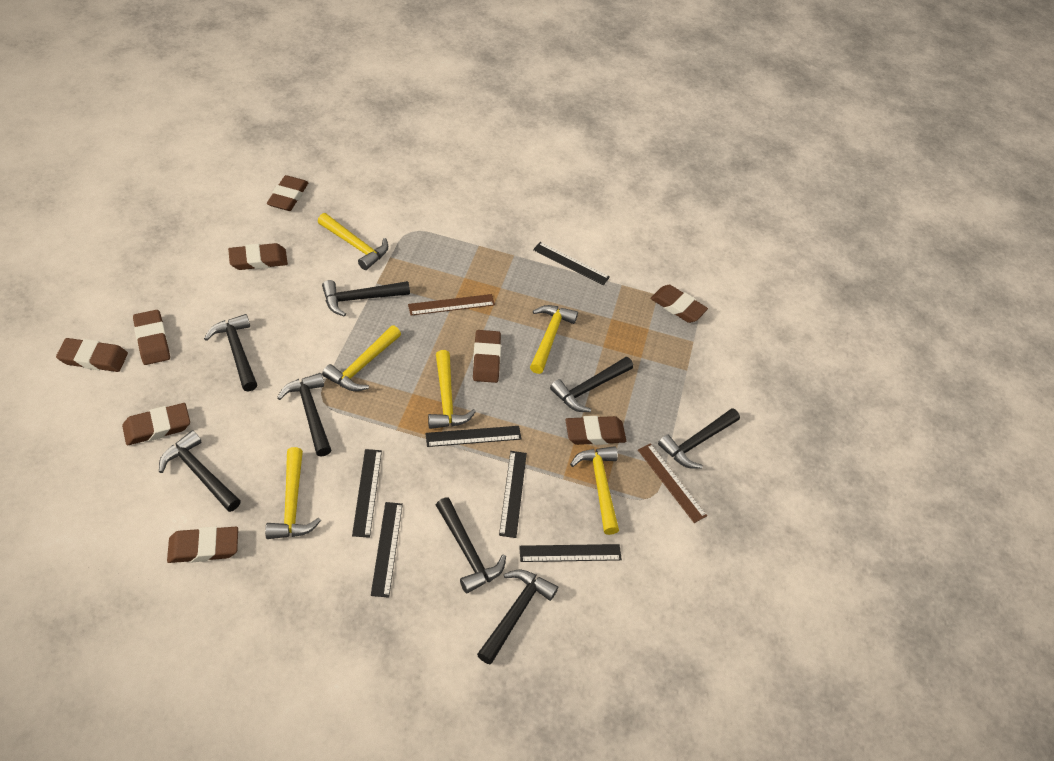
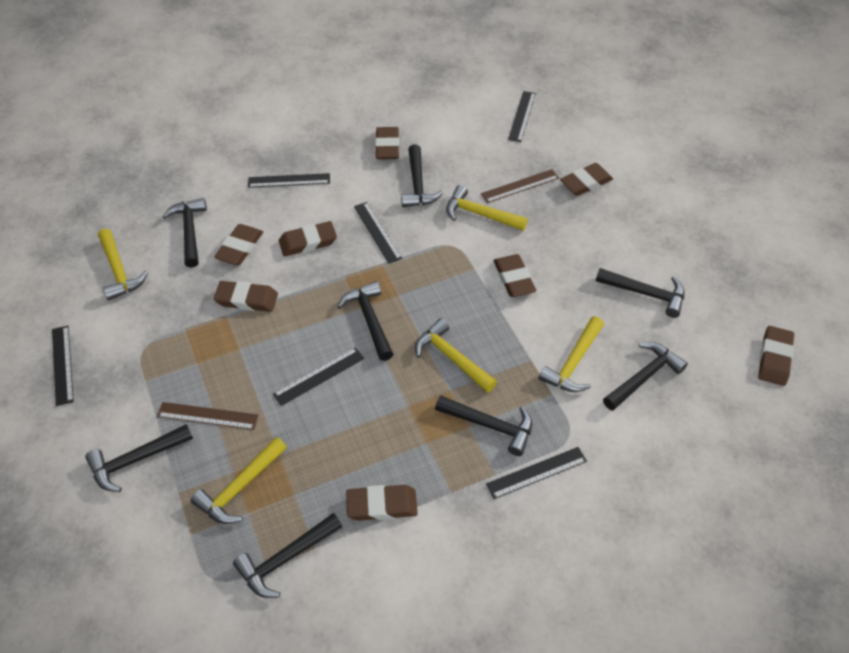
brown eraser: 9 -> 8
yellow hammer: 6 -> 5

